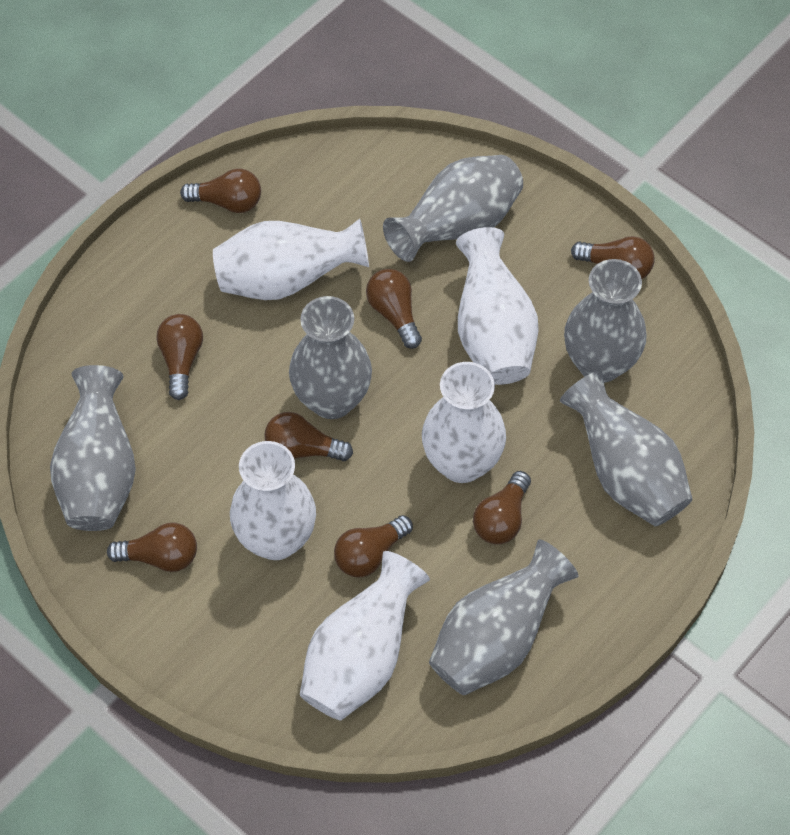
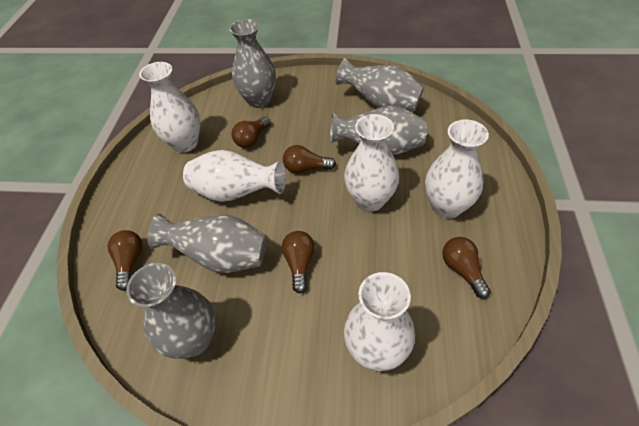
brown light bulb: 8 -> 5
grey vase: 6 -> 5

